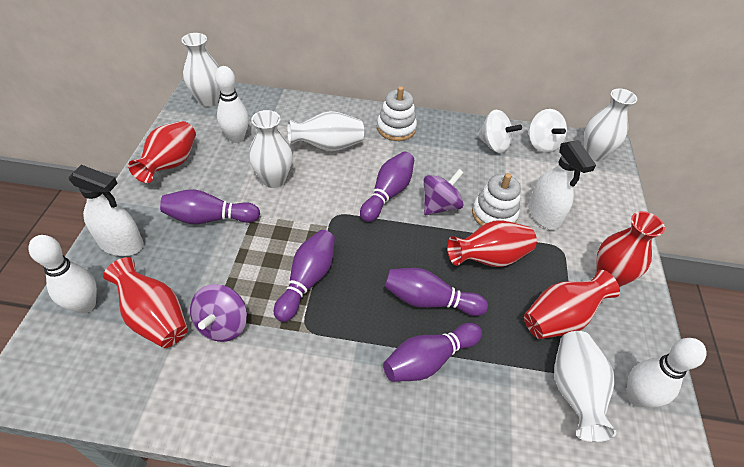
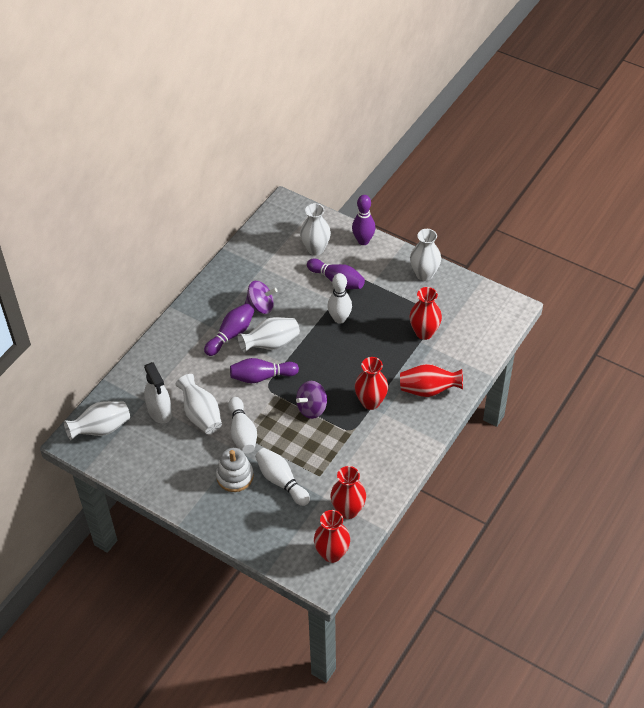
purple bowling pin: 5 -> 4
white spinning top: 2 -> 0
white spray bottle: 2 -> 1
white stacking toy: 2 -> 1

